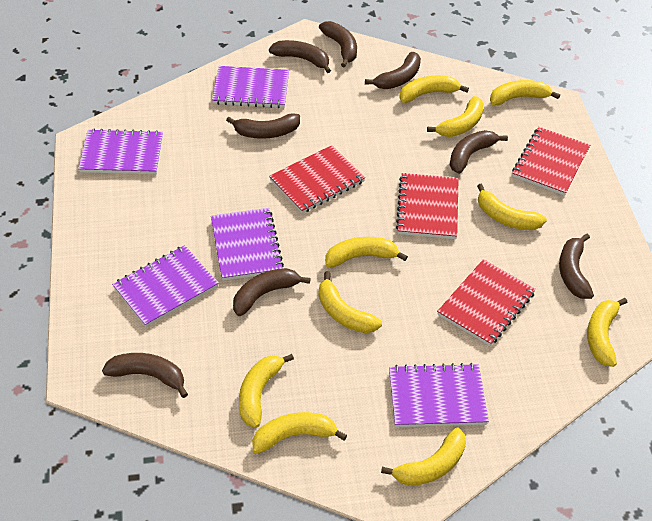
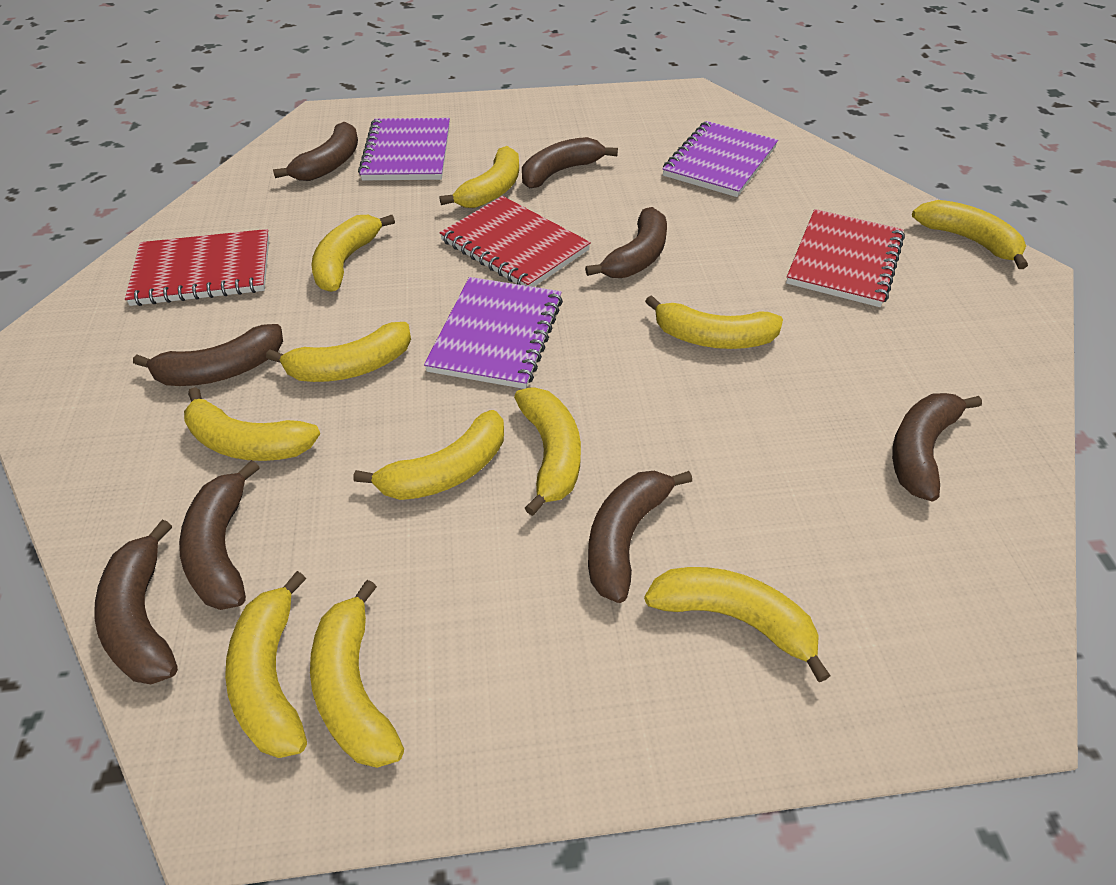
purple notebook: 5 -> 3
red notebook: 4 -> 3
yellow banana: 10 -> 11

